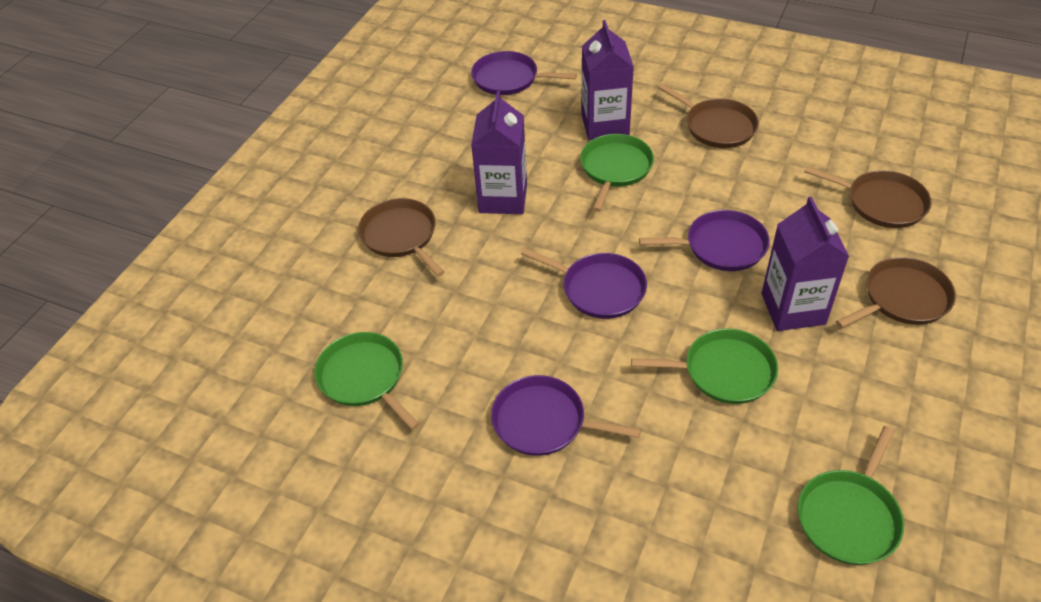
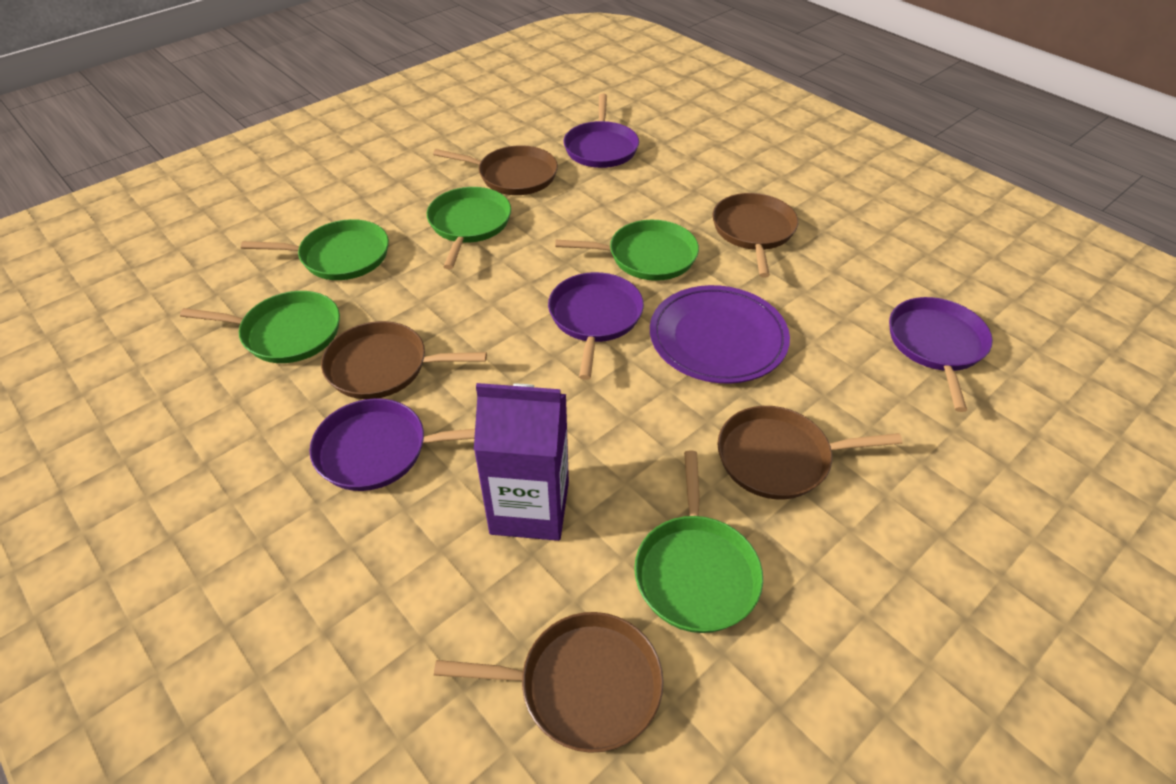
brown pan: 4 -> 5
green pan: 4 -> 5
purple carton: 3 -> 1
purple plate: 0 -> 1

